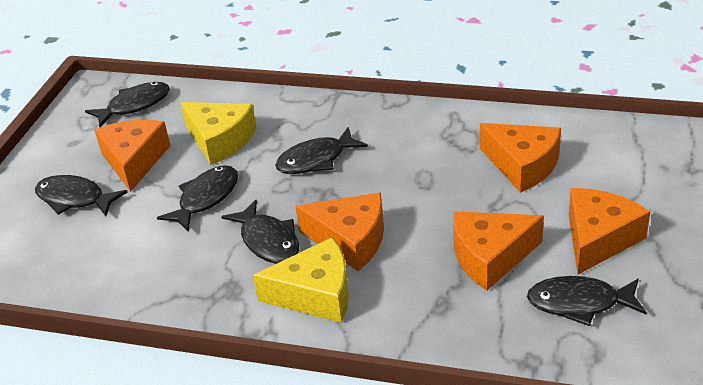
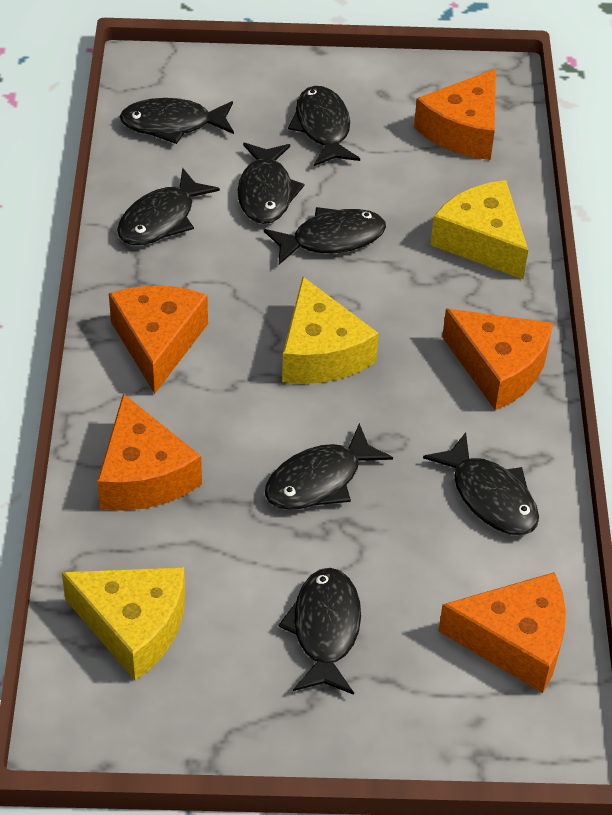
black fish: 6 -> 8
yellow cheese: 2 -> 3

